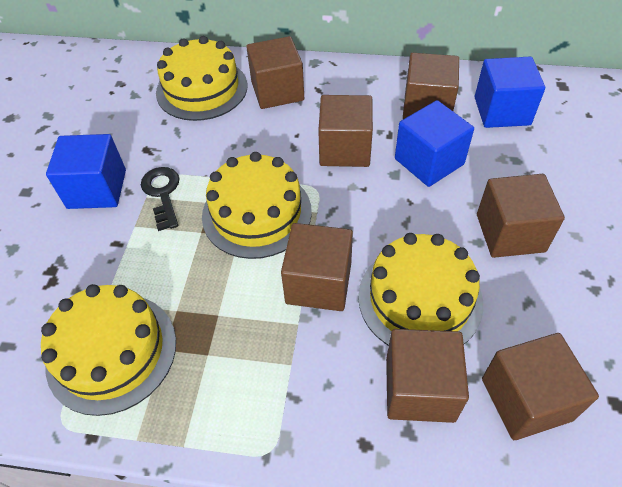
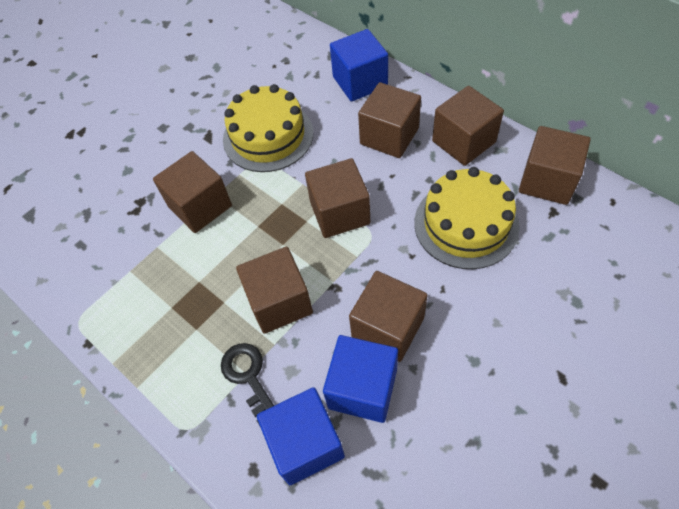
yellow cake: 4 -> 2

